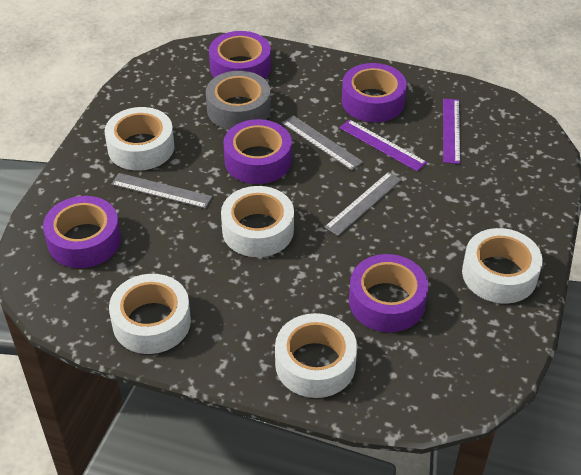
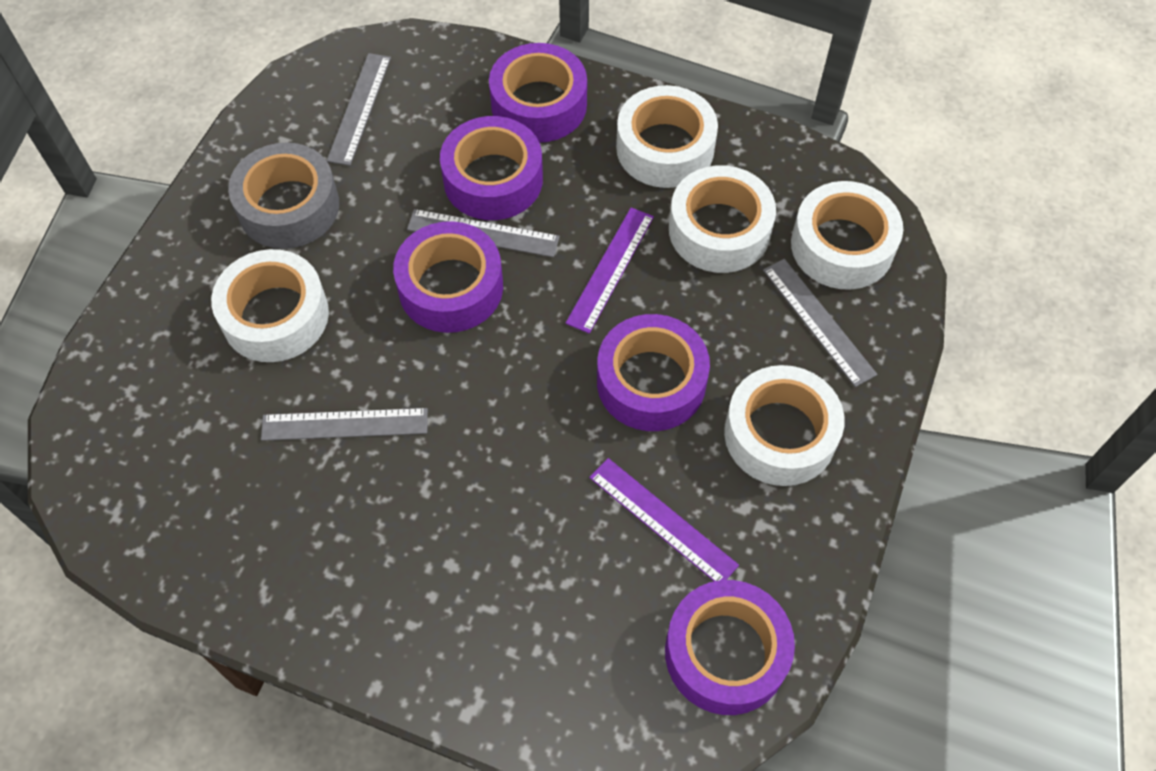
grey ruler: 3 -> 4

